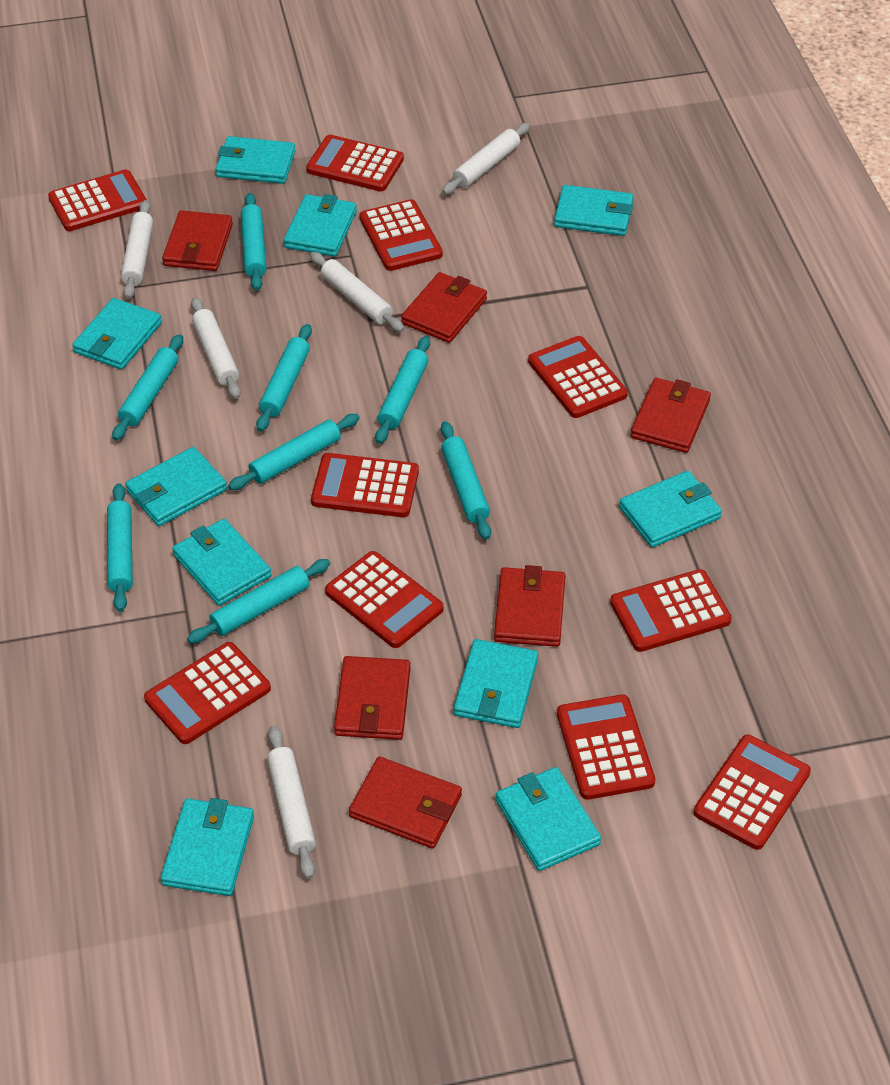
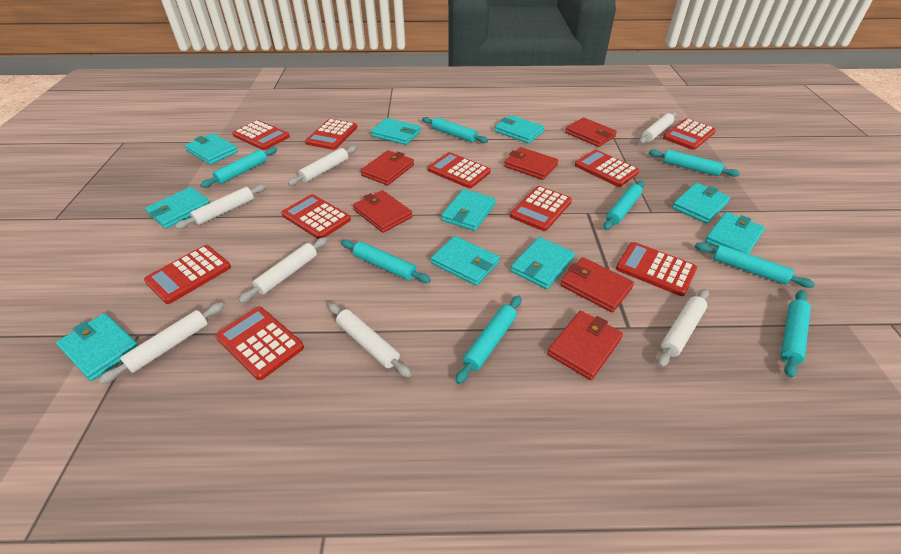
white rolling pin: 5 -> 7

